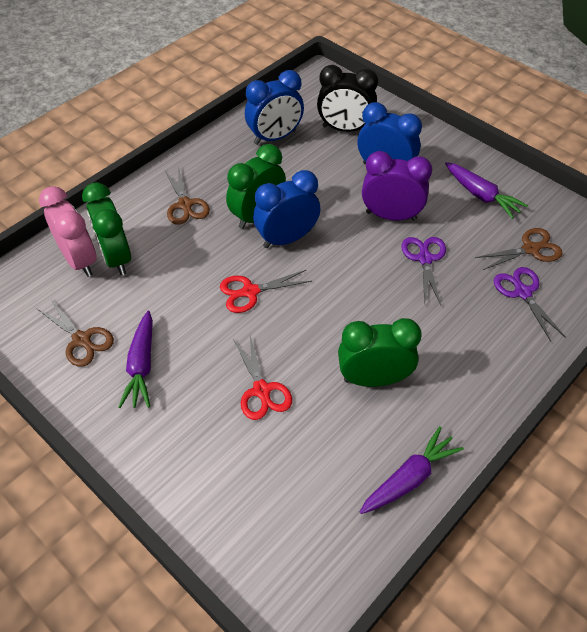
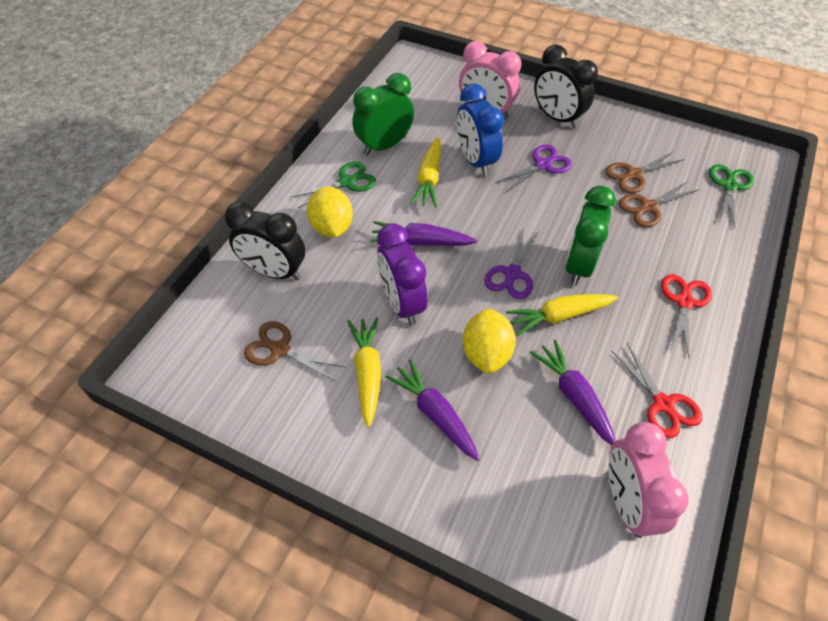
black clock: 1 -> 2
blue clock: 3 -> 1
green clock: 3 -> 2
green scissors: 0 -> 2
pink clock: 1 -> 2
yellow carrot: 0 -> 3
yellow lemon: 0 -> 2

